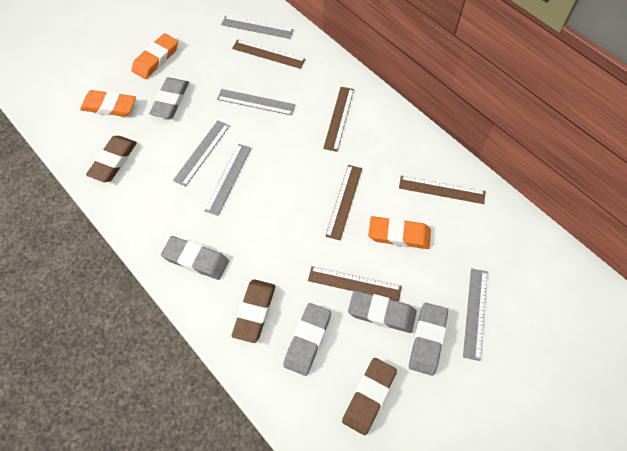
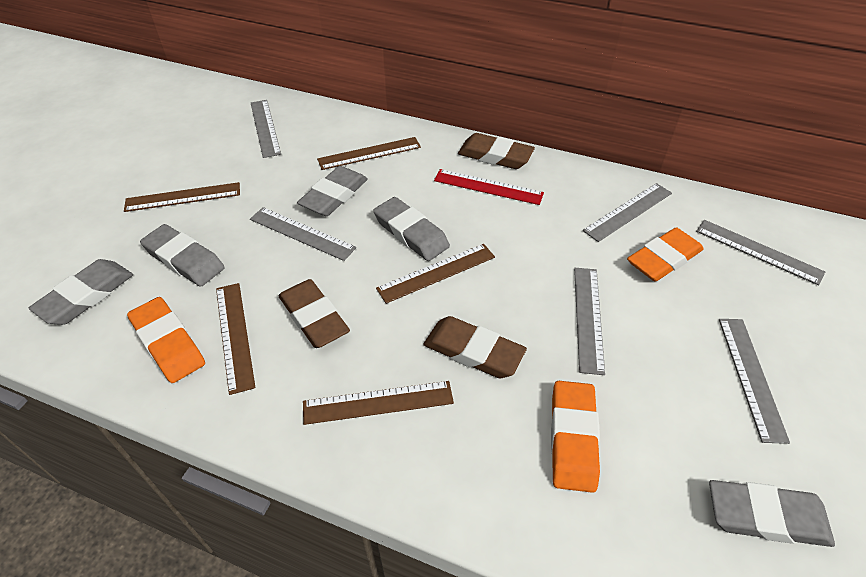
grey ruler: 5 -> 6
red ruler: 0 -> 1

